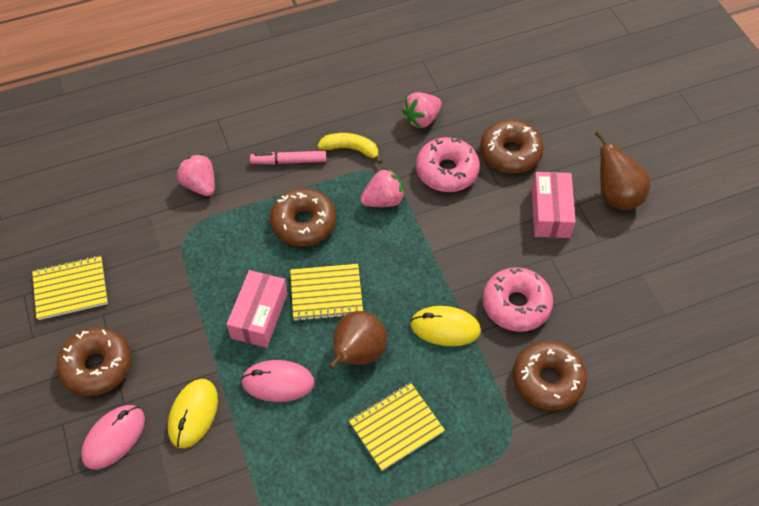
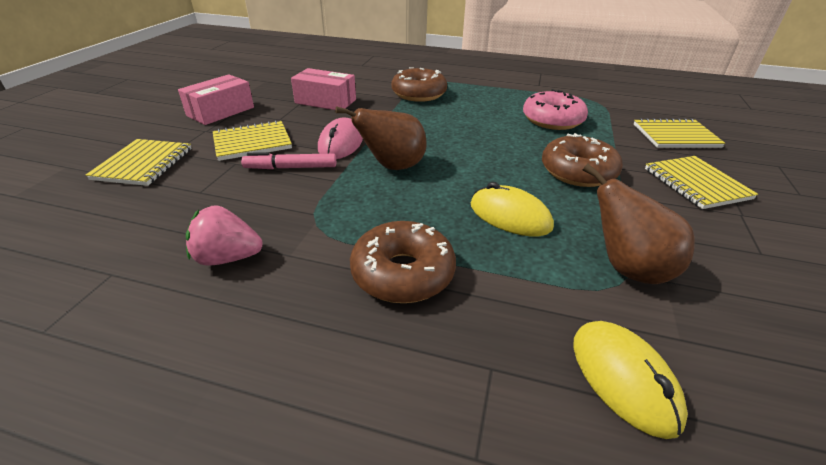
brown donut: 4 -> 3
pink donut: 2 -> 1
pink mouse: 2 -> 1
pink strawberry: 3 -> 1
yellow banana: 1 -> 0
yellow notebook: 3 -> 4

